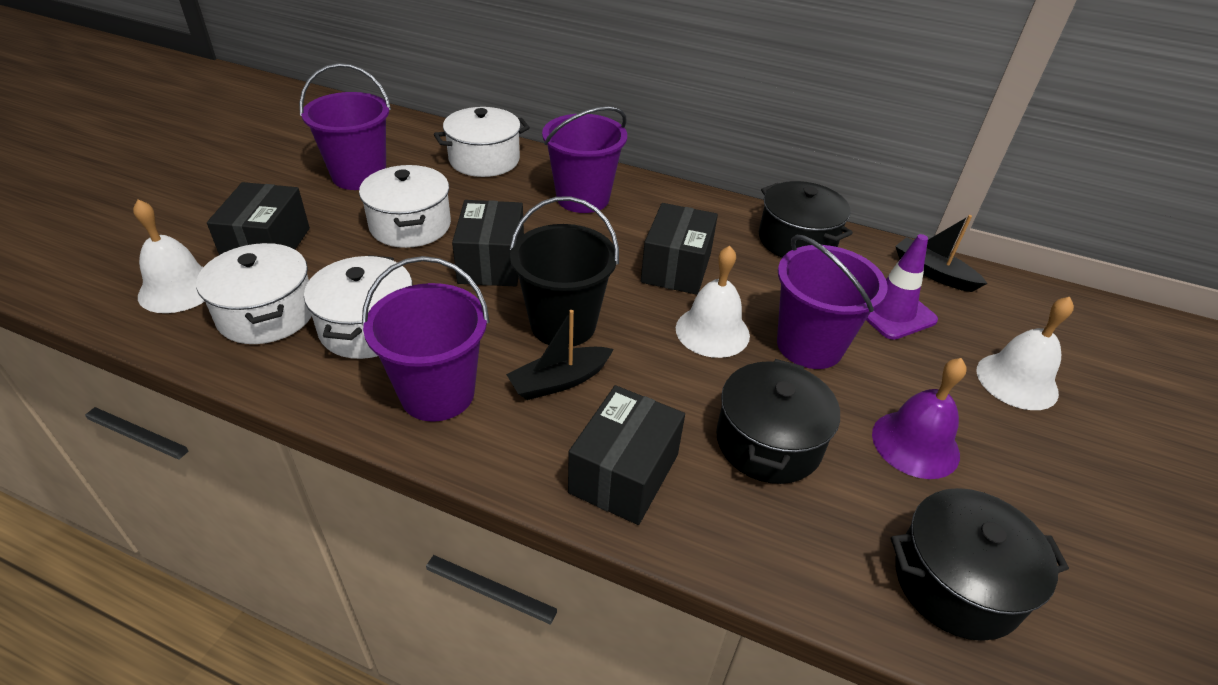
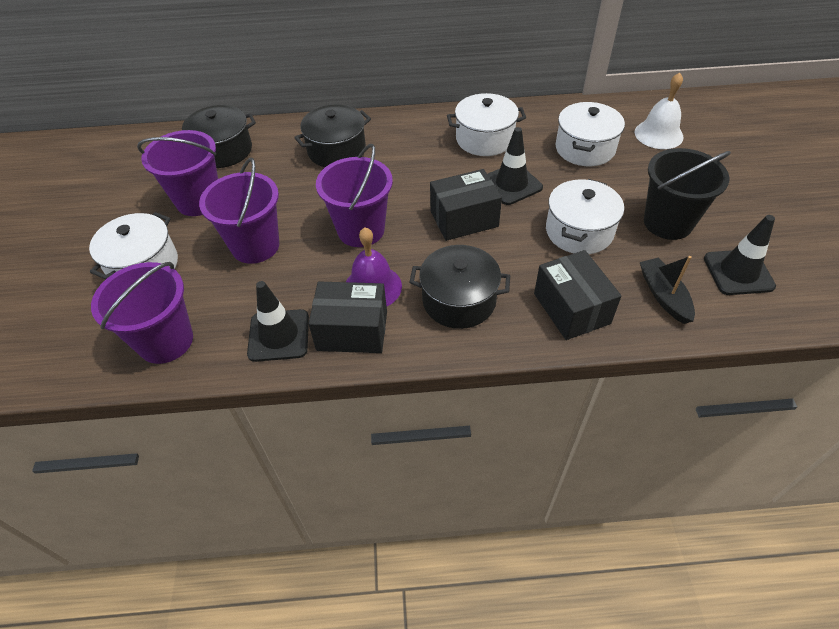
black boat: 2 -> 1
black box: 4 -> 3
black traffic cone: 0 -> 3
purple traffic cone: 1 -> 0
white bell: 3 -> 1

